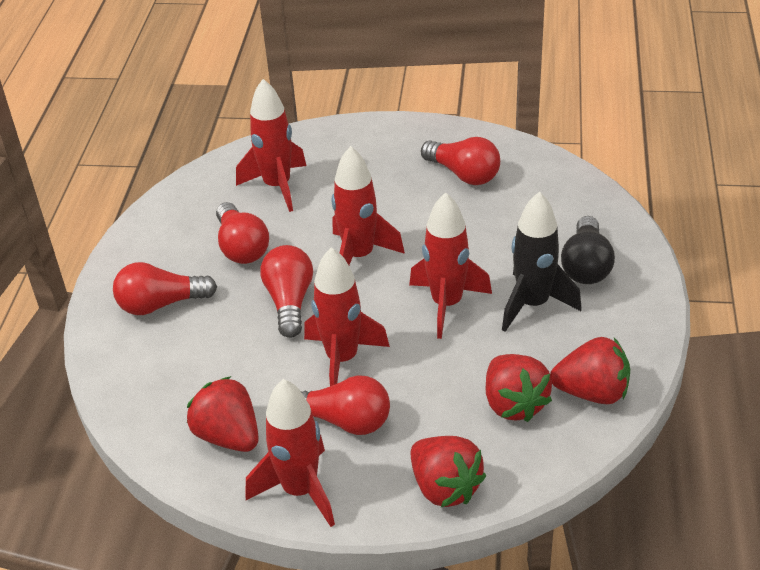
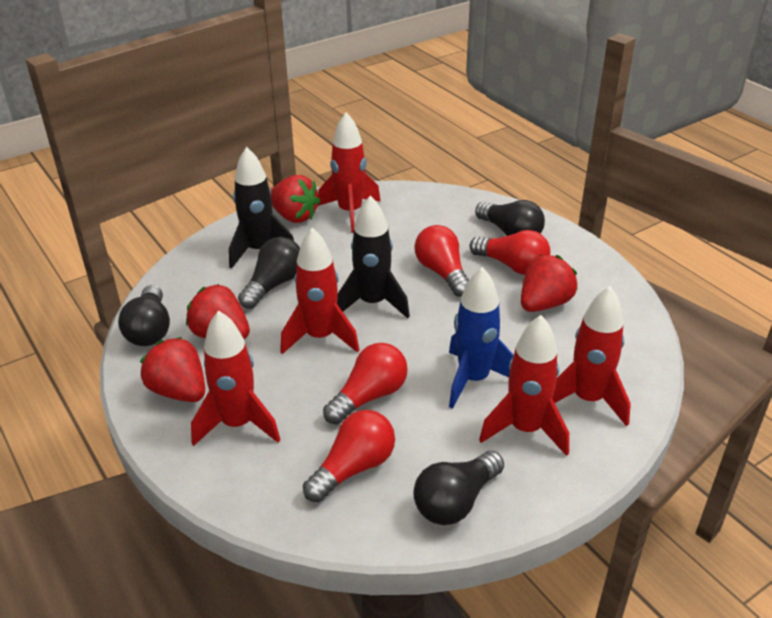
black light bulb: 1 -> 4
black rocket: 1 -> 2
blue rocket: 0 -> 1
red light bulb: 5 -> 4

